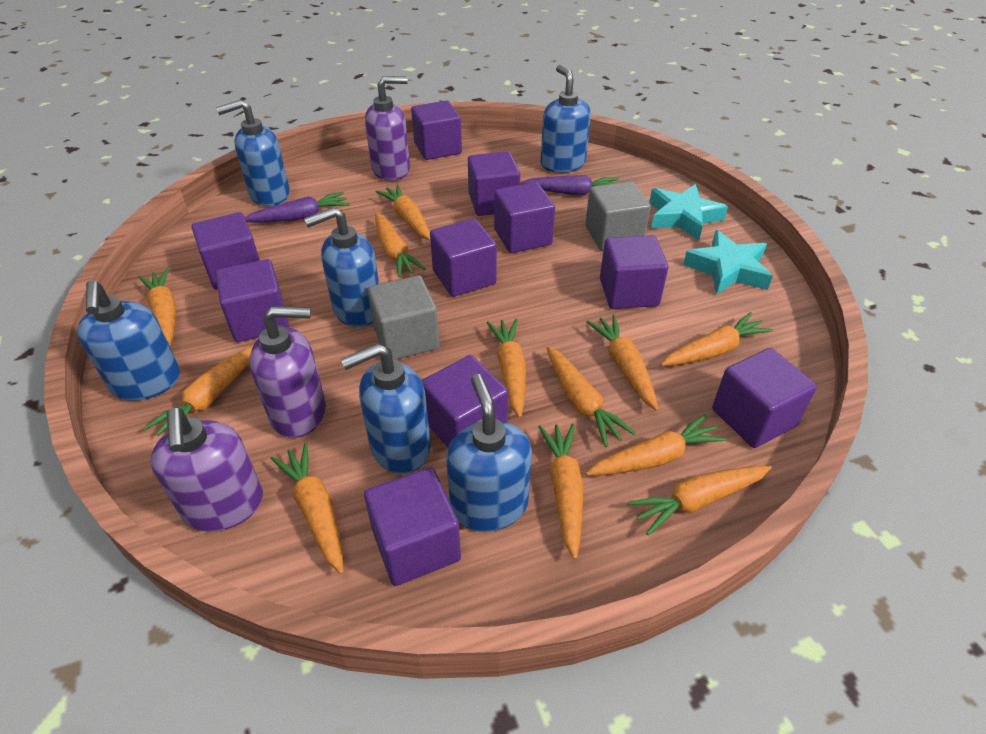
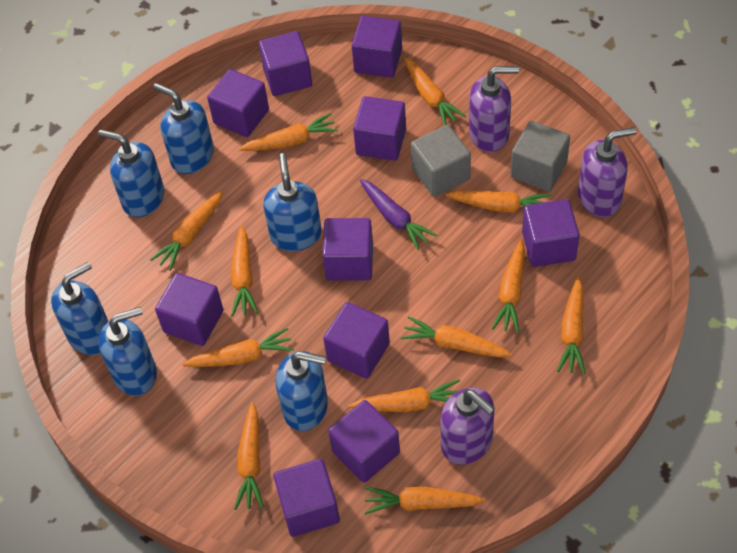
purple carrot: 2 -> 1
turquoise star: 2 -> 0

